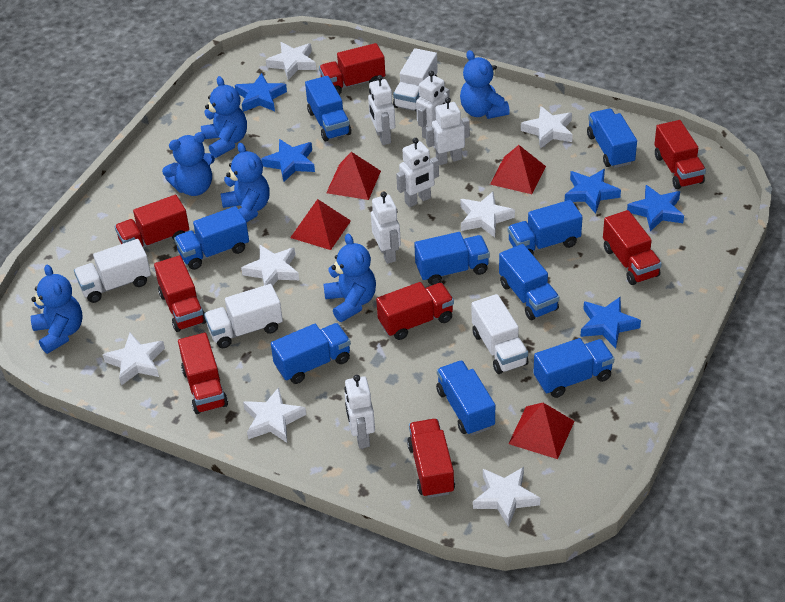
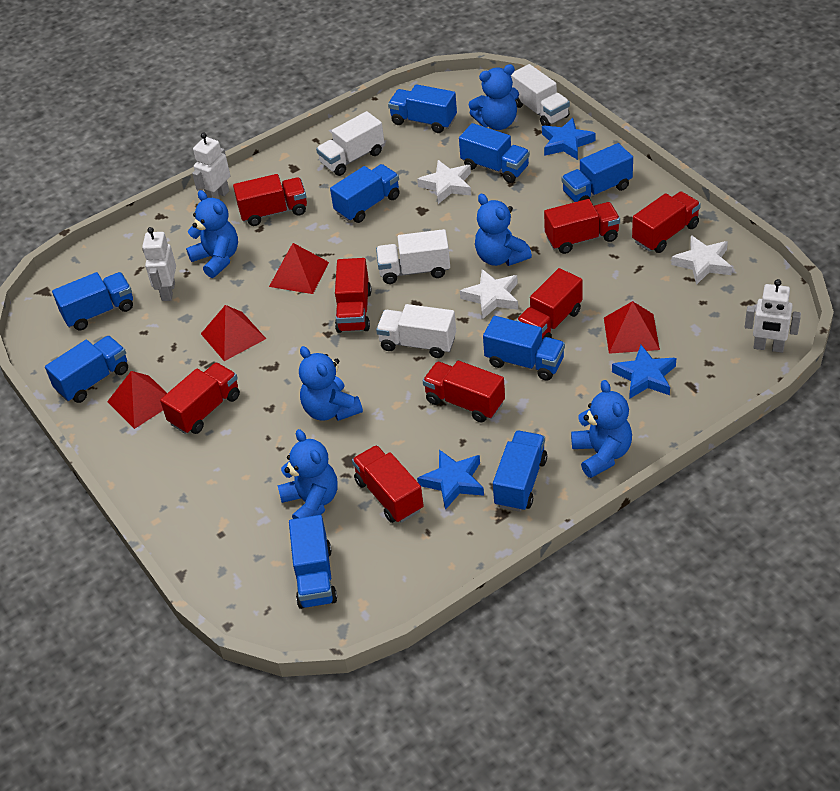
blue star: 5 -> 3
white robot: 6 -> 3
white star: 7 -> 3

